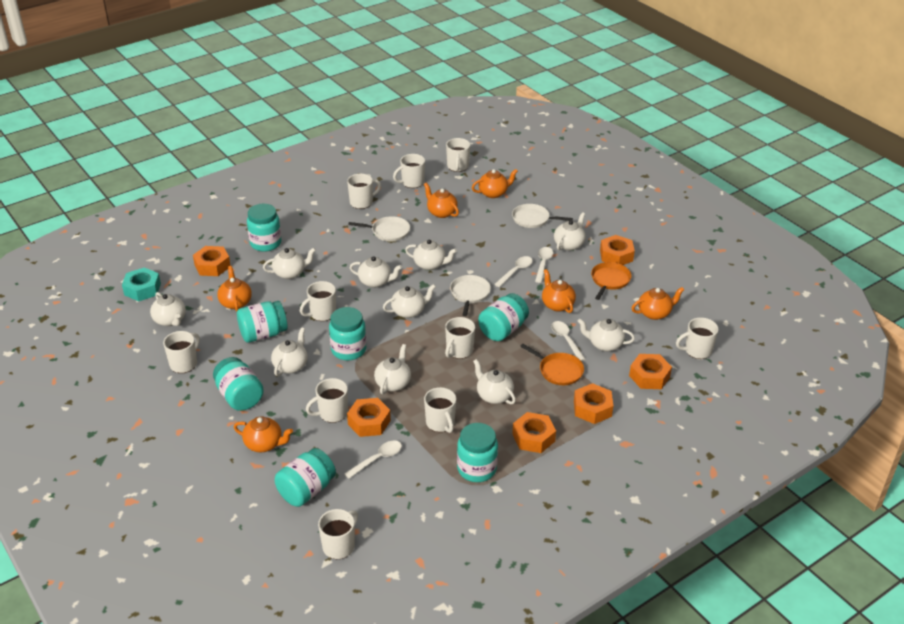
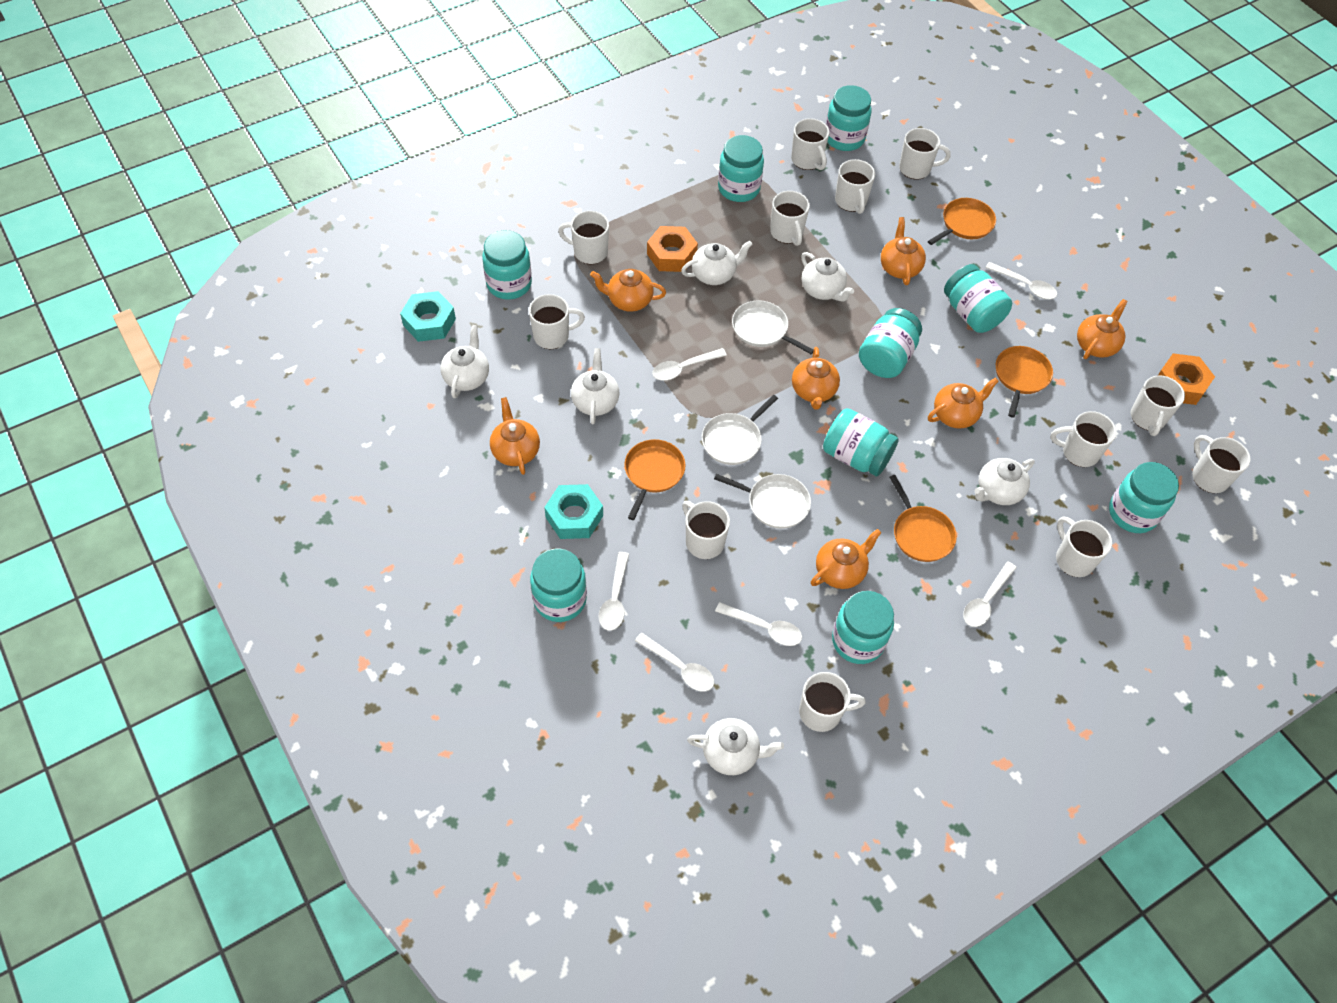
orange nut: 6 -> 2
orange pan: 2 -> 4
orange teapot: 6 -> 7
turquoise jar: 7 -> 9
turquoise nut: 1 -> 2
white mug: 10 -> 12
white spoon: 4 -> 6
white teapot: 10 -> 6

